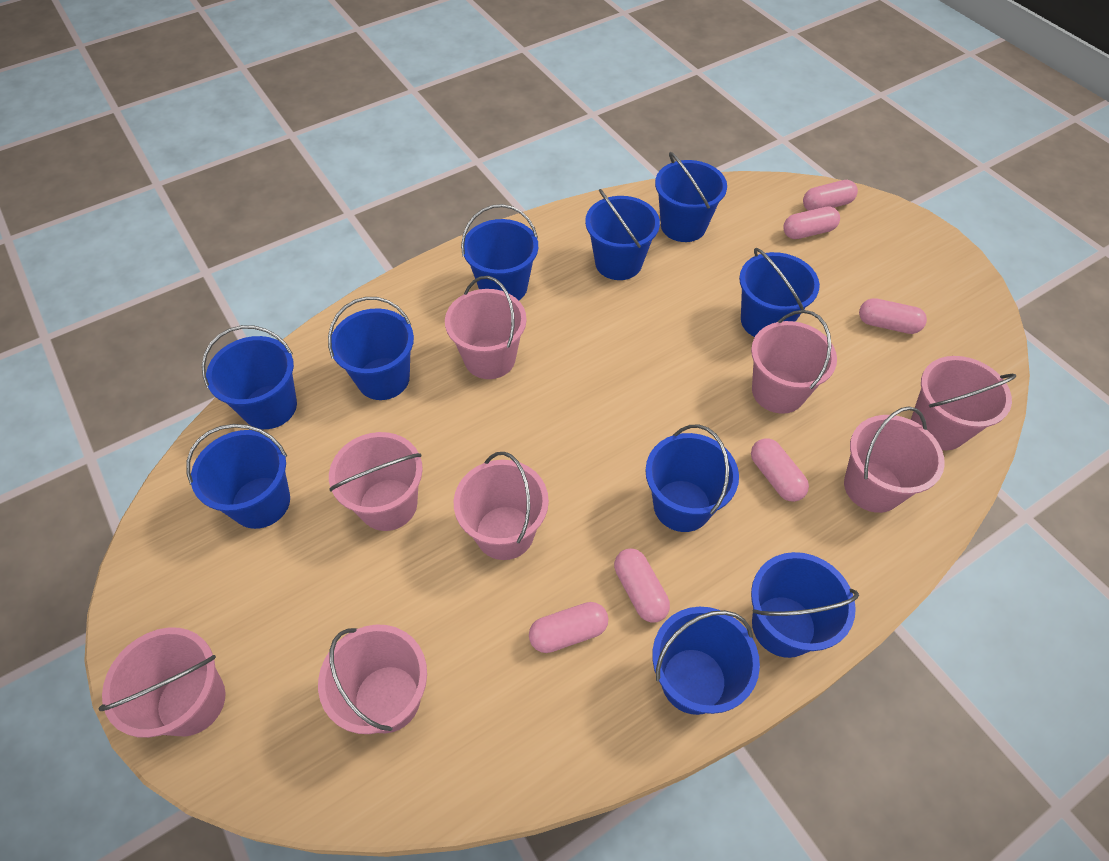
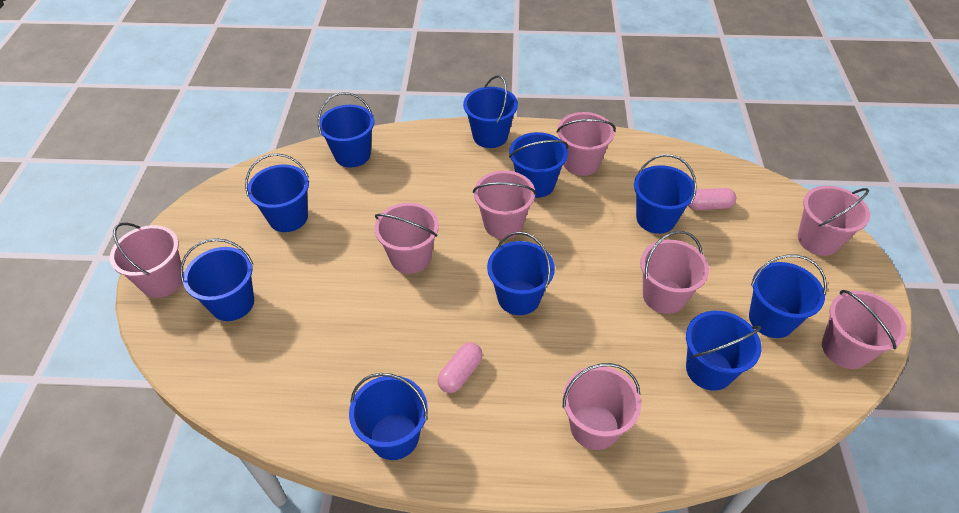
pink capsule: 6 -> 2

